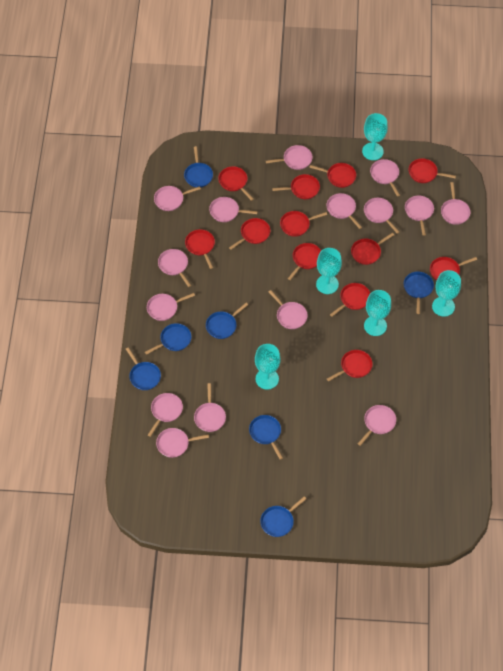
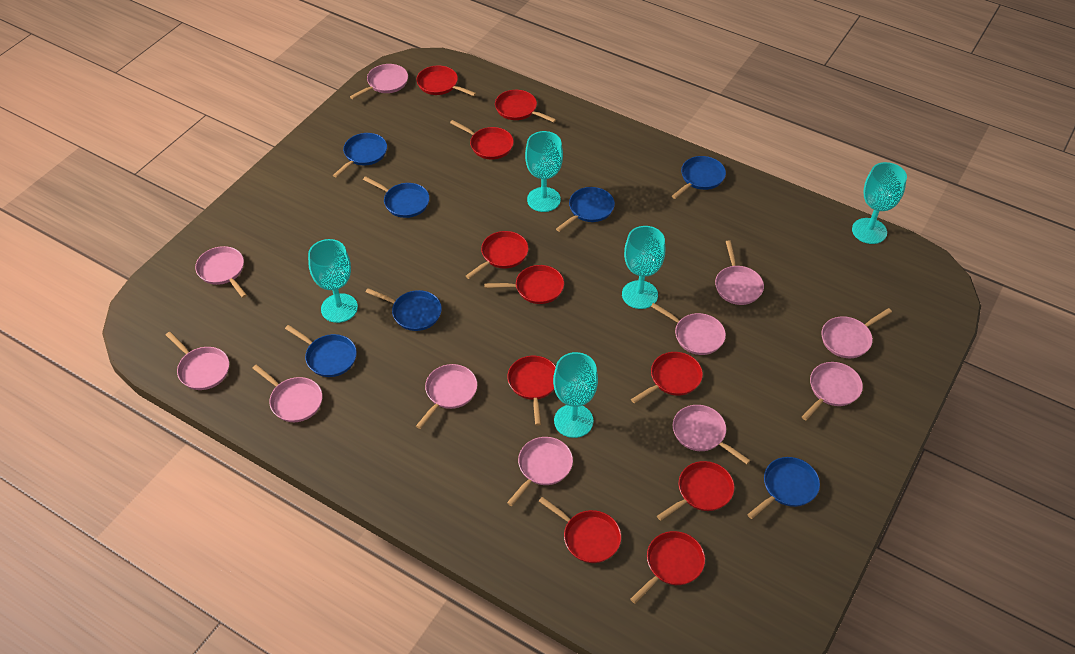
pink pan: 15 -> 11
red pan: 12 -> 10

